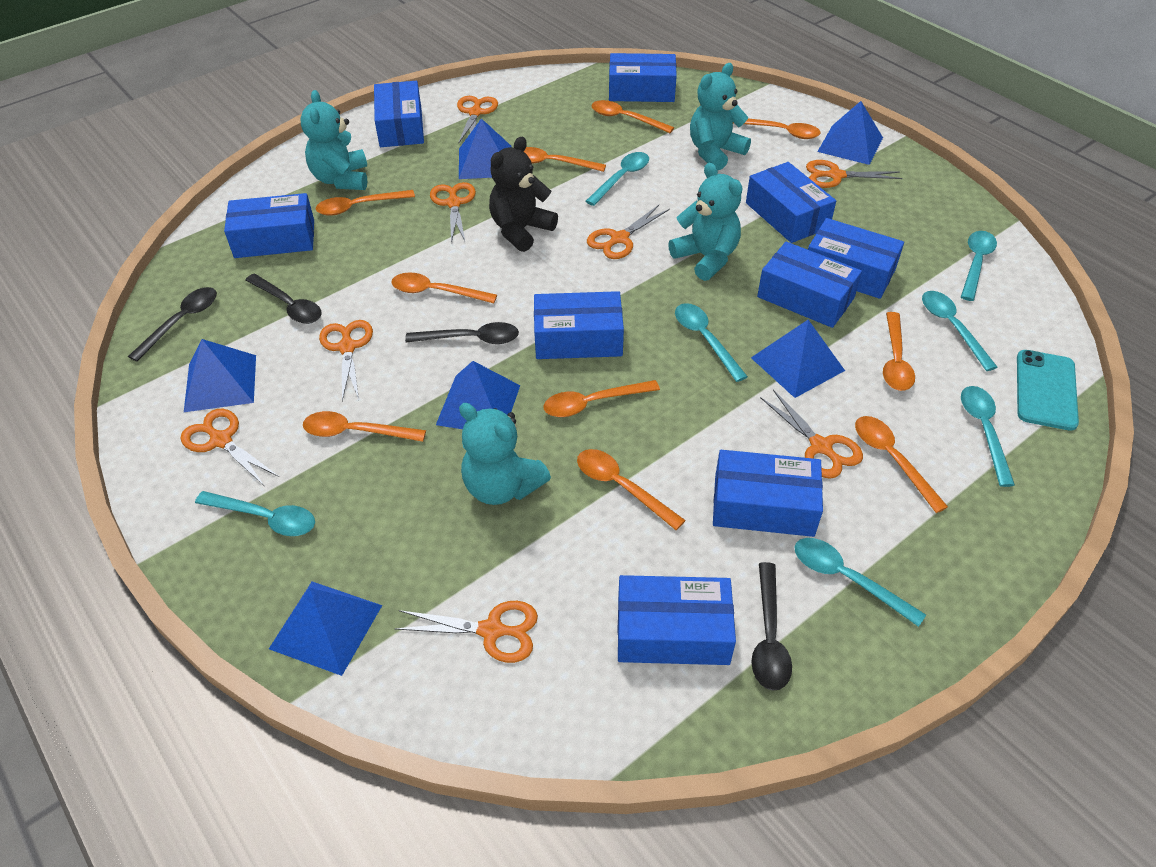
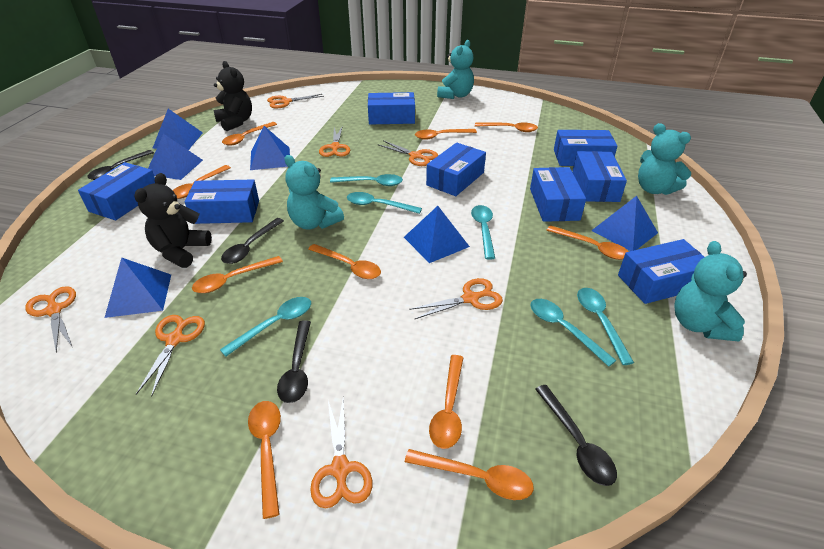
black teddy bear: 1 -> 2
blue box: 9 -> 8
orange scissors: 8 -> 7
turquoise phone: 1 -> 0
turquoise spoon: 7 -> 6

